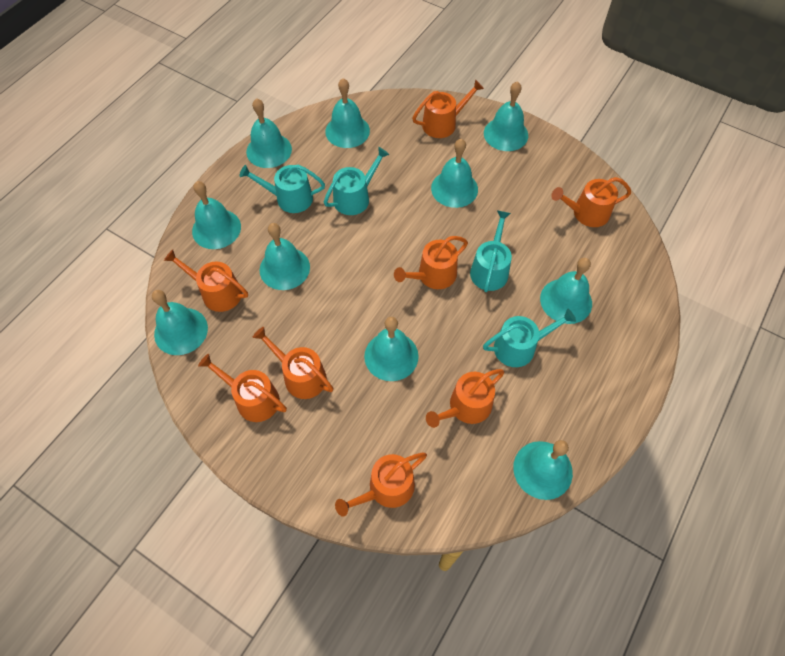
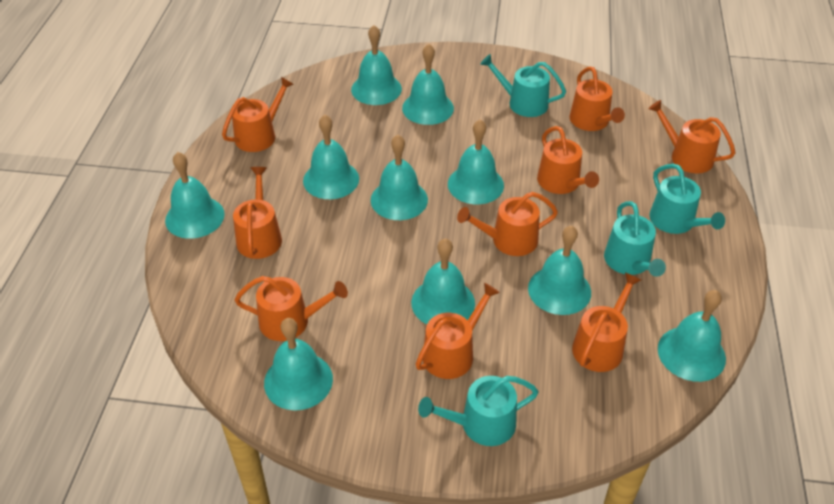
orange watering can: 8 -> 9

